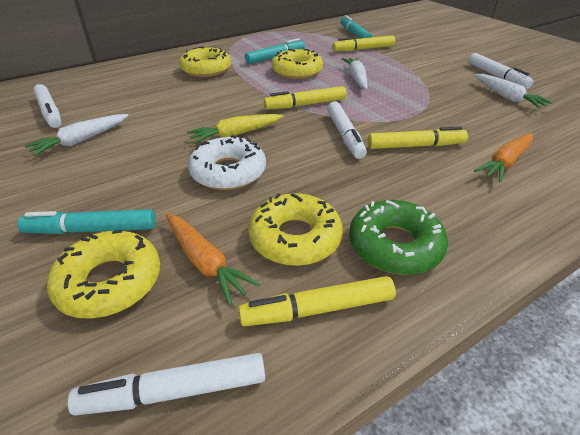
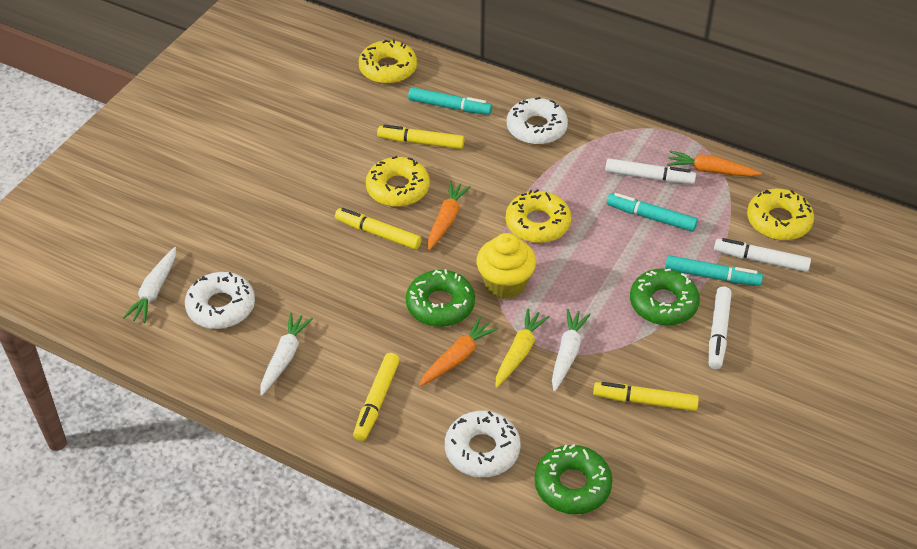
green donut: 1 -> 3
orange carrot: 2 -> 3
white donut: 1 -> 3
white marker: 4 -> 3
yellow cupcake: 0 -> 1

